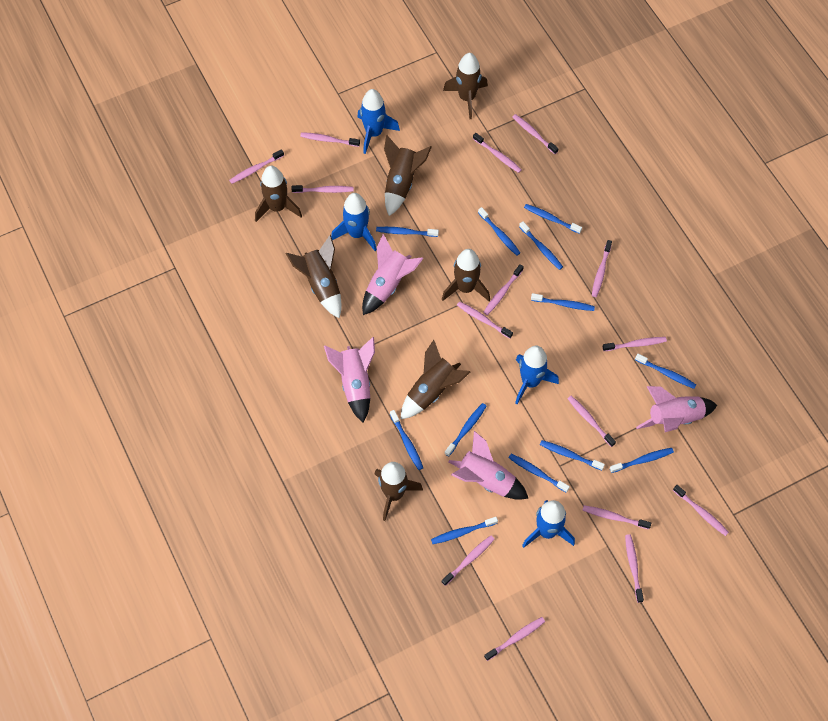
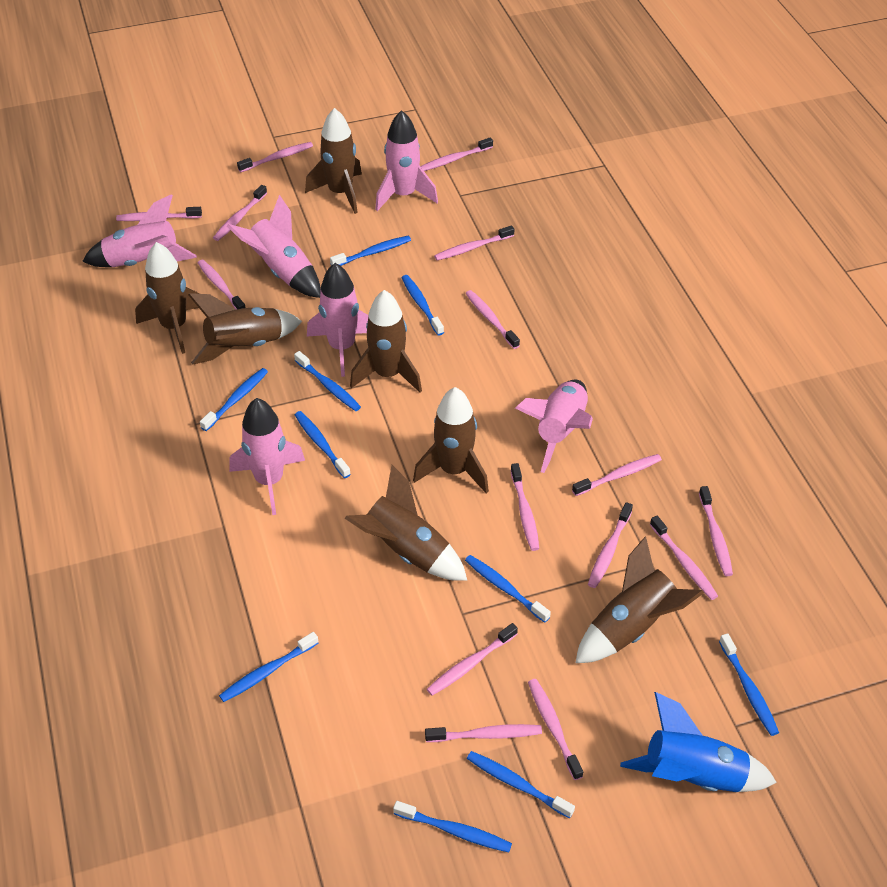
blue rocket: 4 -> 1
blue toothbrush: 12 -> 10
pink rocket: 4 -> 6

